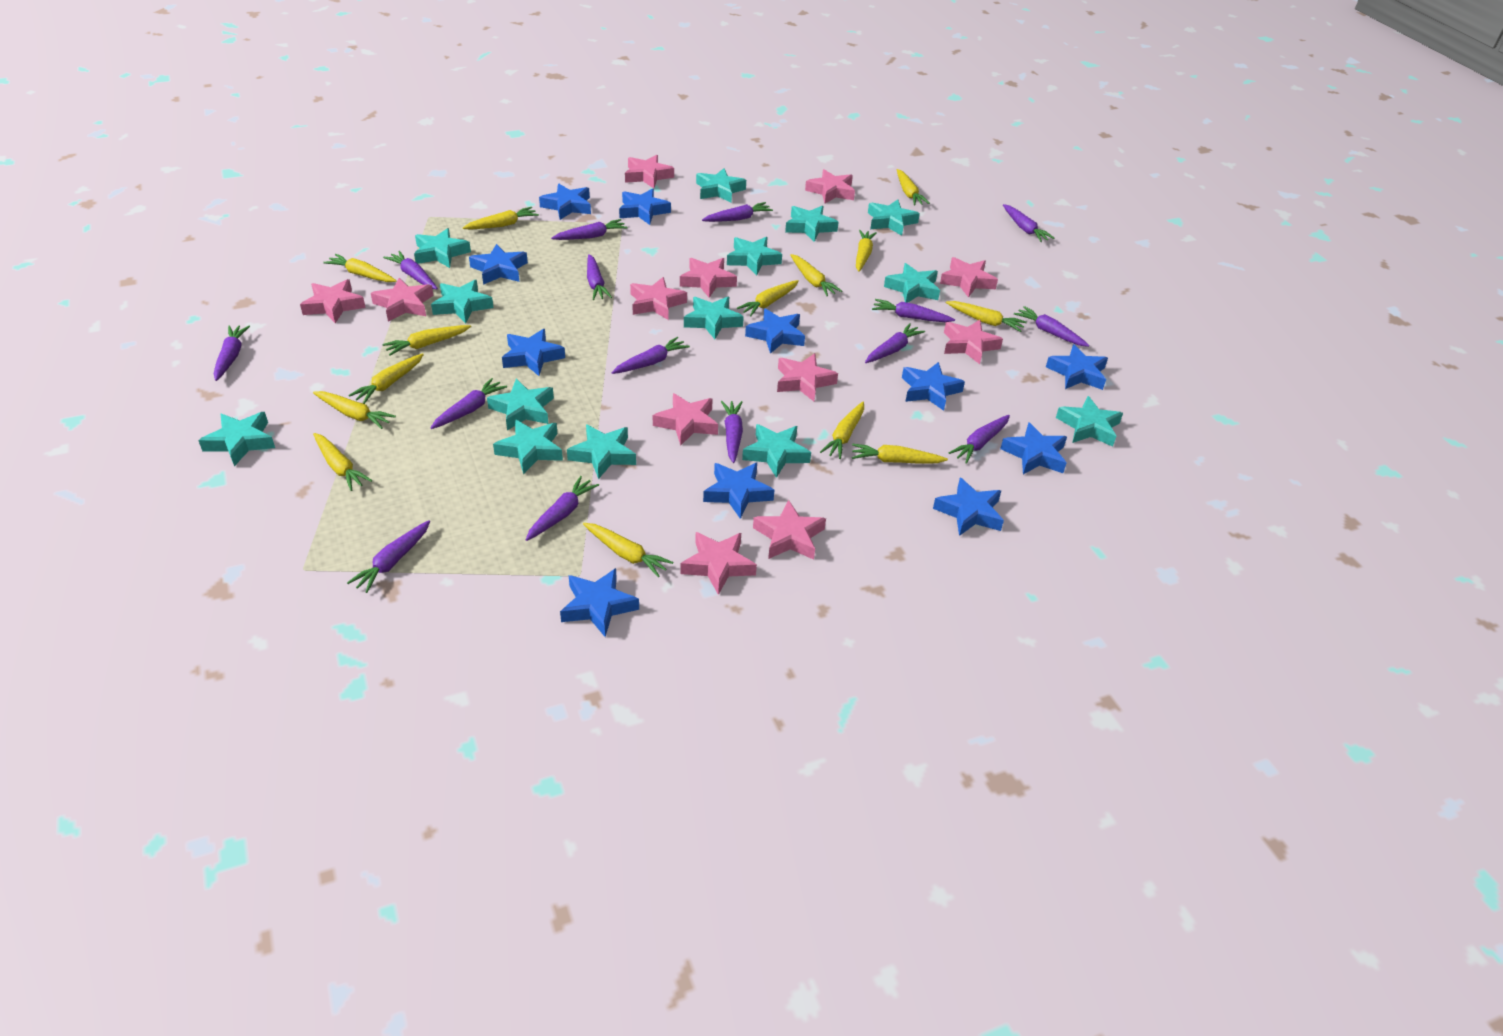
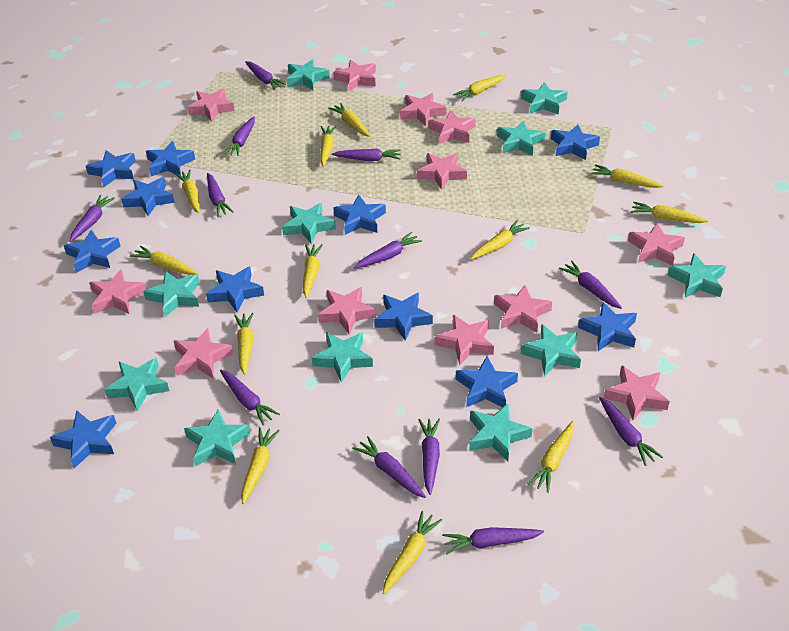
purple carrot: 15 -> 12
turquoise star: 14 -> 11
yellow carrot: 14 -> 13

